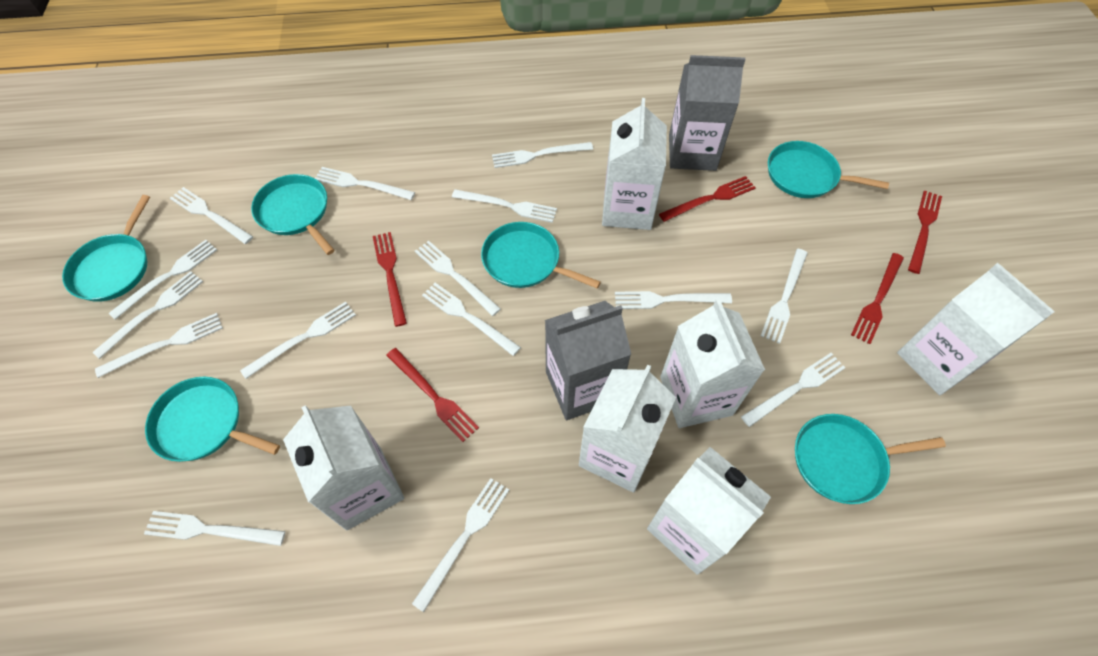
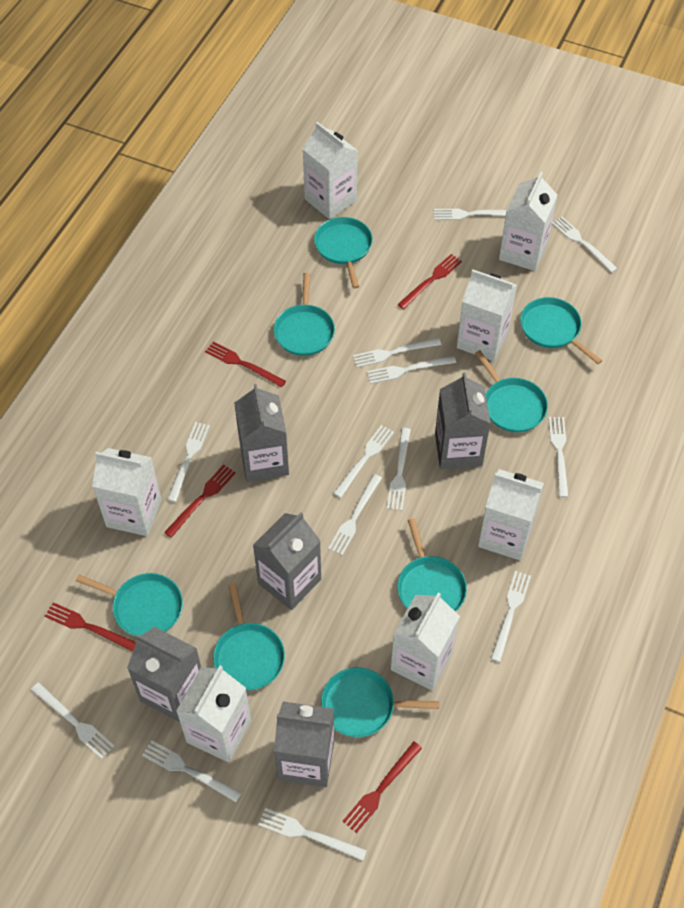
grey carton: 2 -> 5
turquoise pan: 6 -> 8
white carton: 6 -> 7
white fork: 15 -> 13

